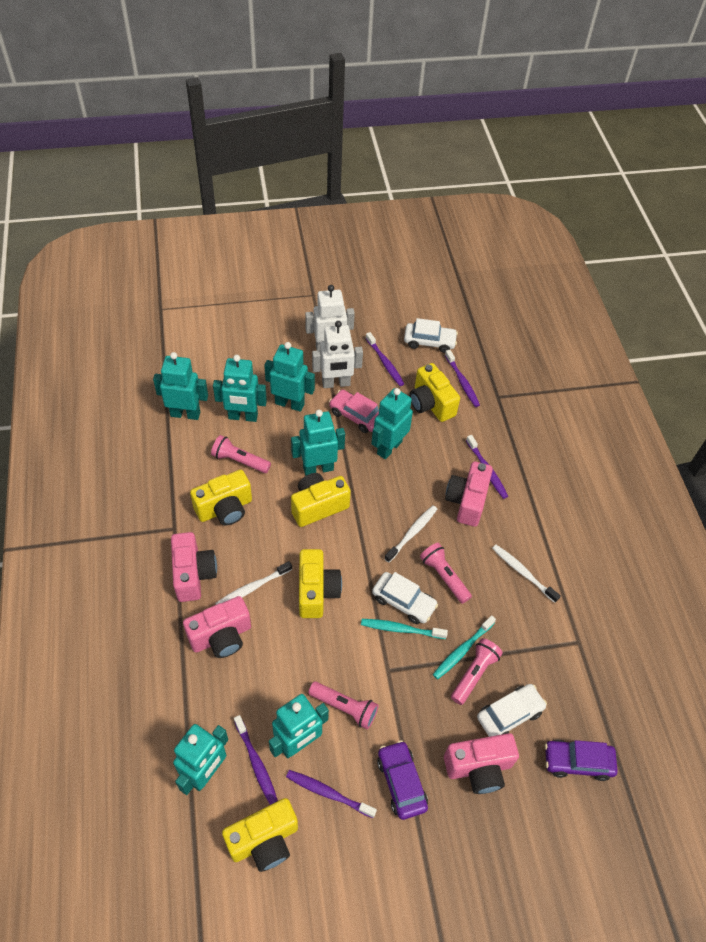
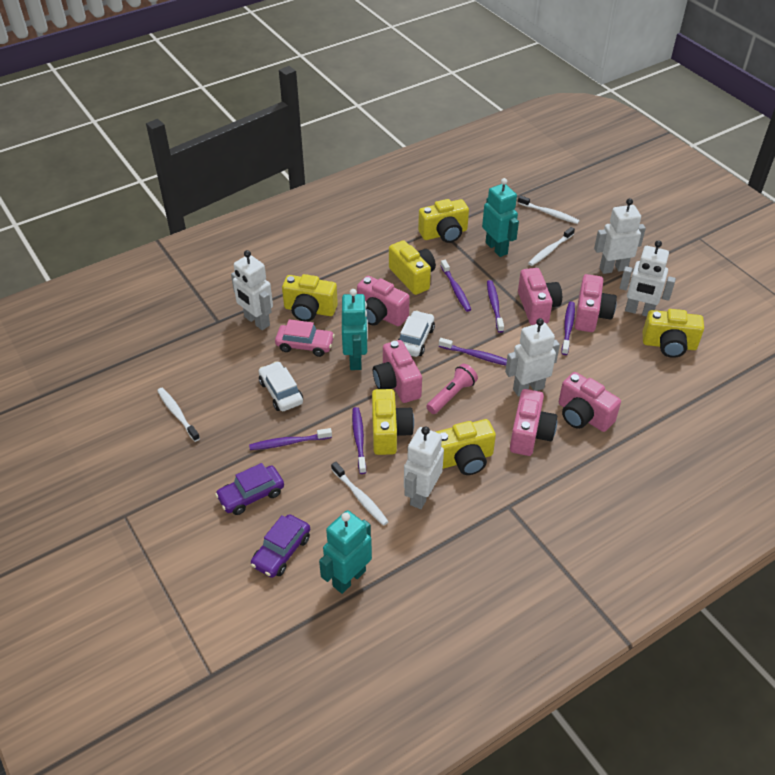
pink camera: 4 -> 6
pink flashlight: 4 -> 1
purple toothbrush: 5 -> 6
turquoise robot: 7 -> 3
turquoise toothbrush: 2 -> 0
white car: 3 -> 2
white robot: 2 -> 5
white toothbrush: 3 -> 4
yellow camera: 5 -> 6

